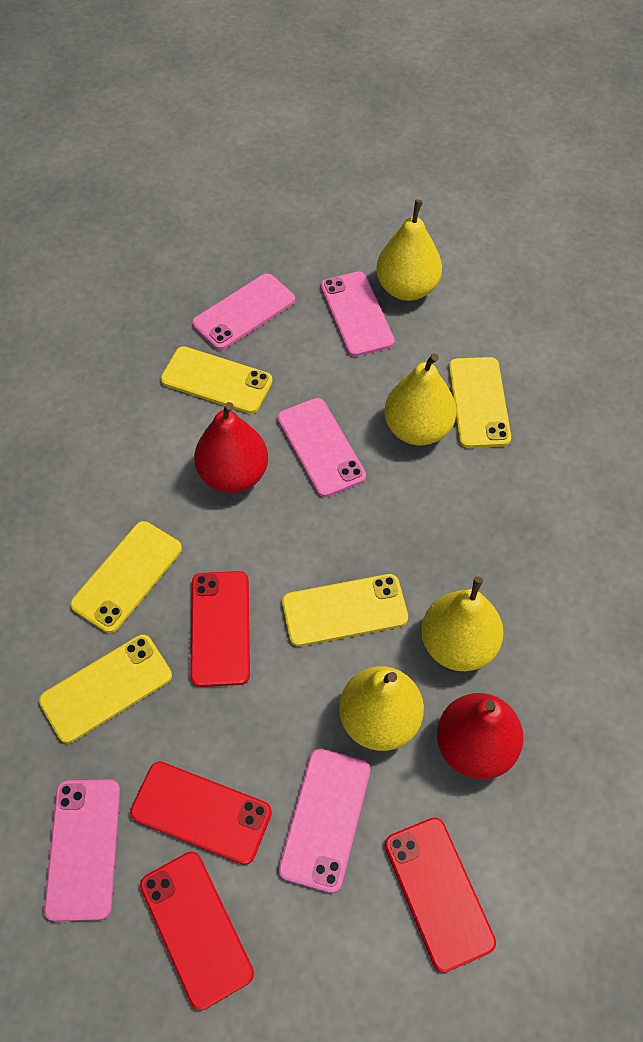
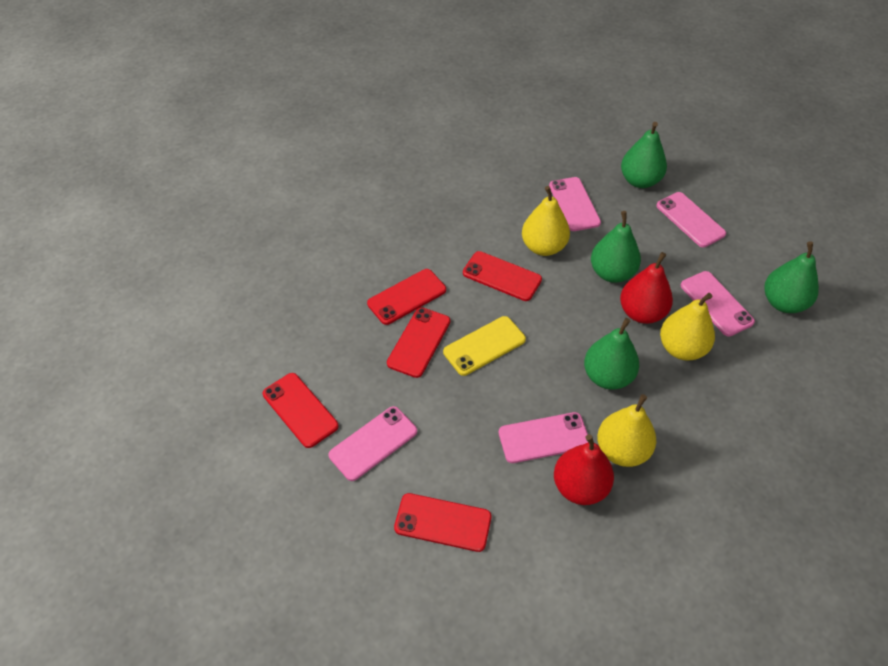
green pear: 0 -> 4
red phone: 4 -> 5
yellow pear: 4 -> 3
yellow phone: 5 -> 1

